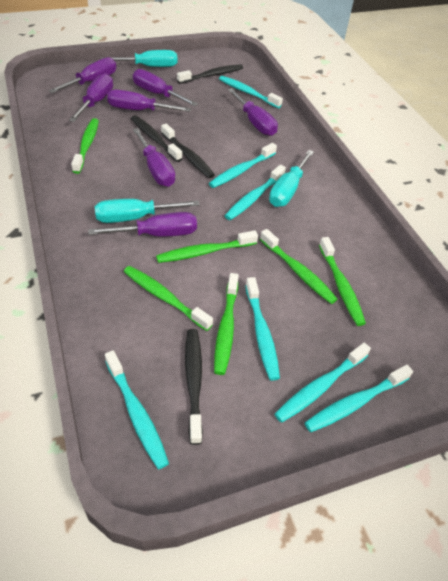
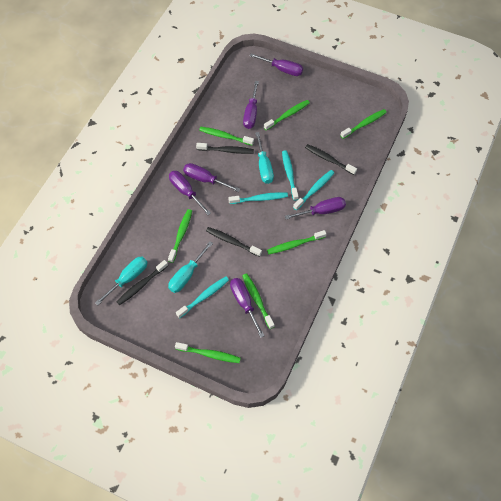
green toothbrush: 6 -> 7
purple screwdriver: 7 -> 6
turquoise toothbrush: 7 -> 4

